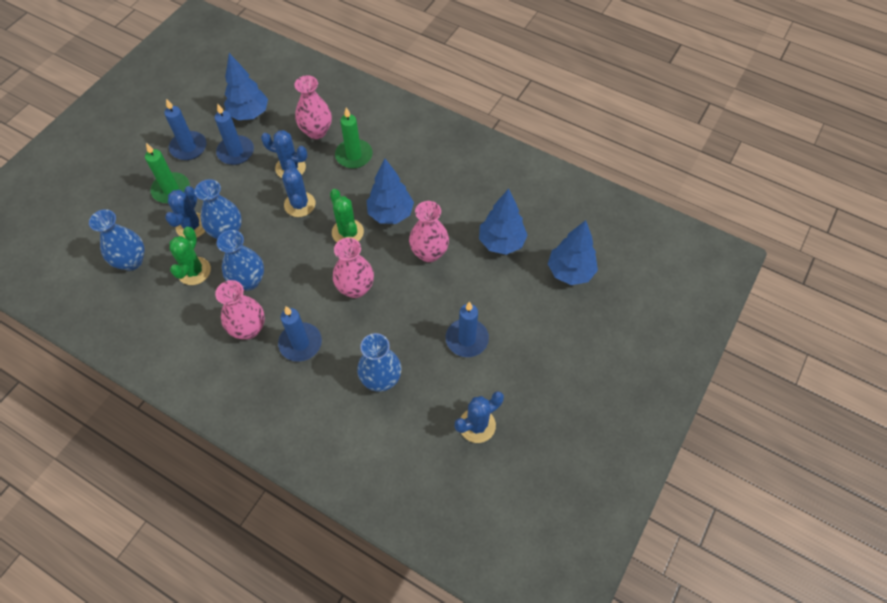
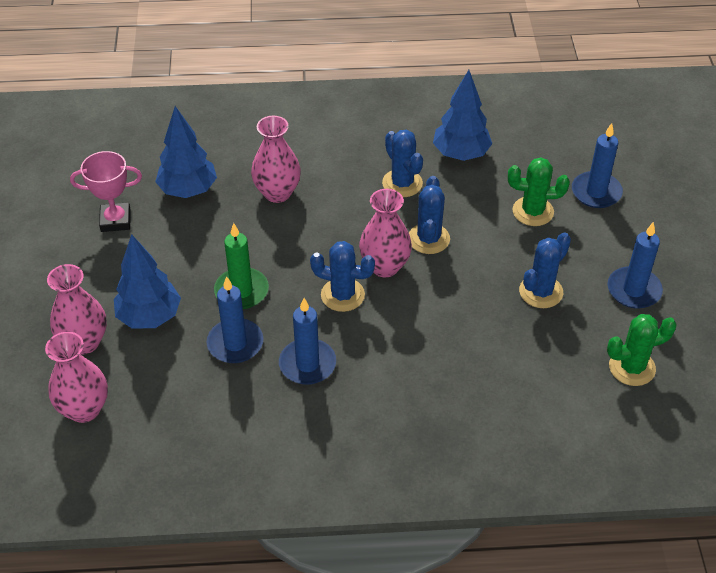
blue tree: 4 -> 3
blue vase: 4 -> 0
green candle: 2 -> 1
pink trophy: 0 -> 1

